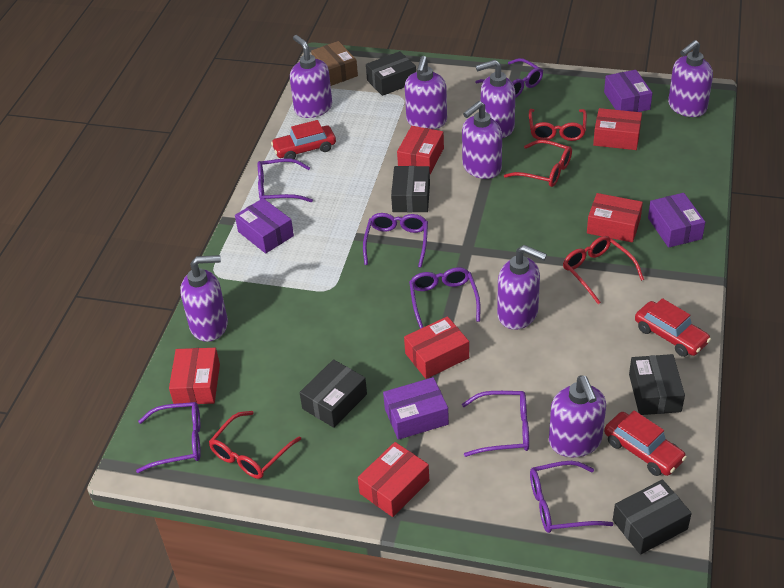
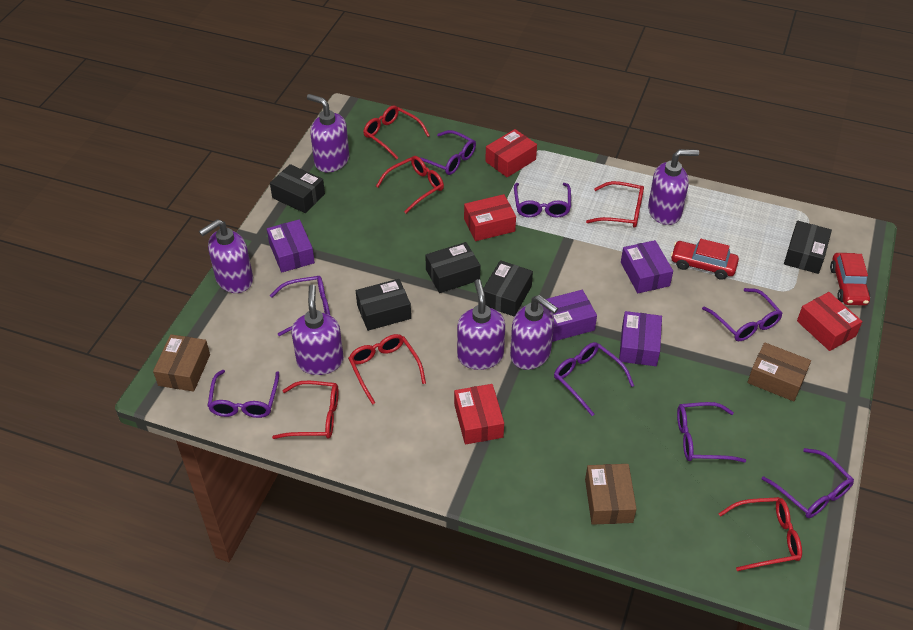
brown box: 1 -> 3
purple glasses: 7 -> 8
purple soap dispenser: 8 -> 6
red box: 6 -> 4
red car: 3 -> 2
red glasses: 4 -> 6

